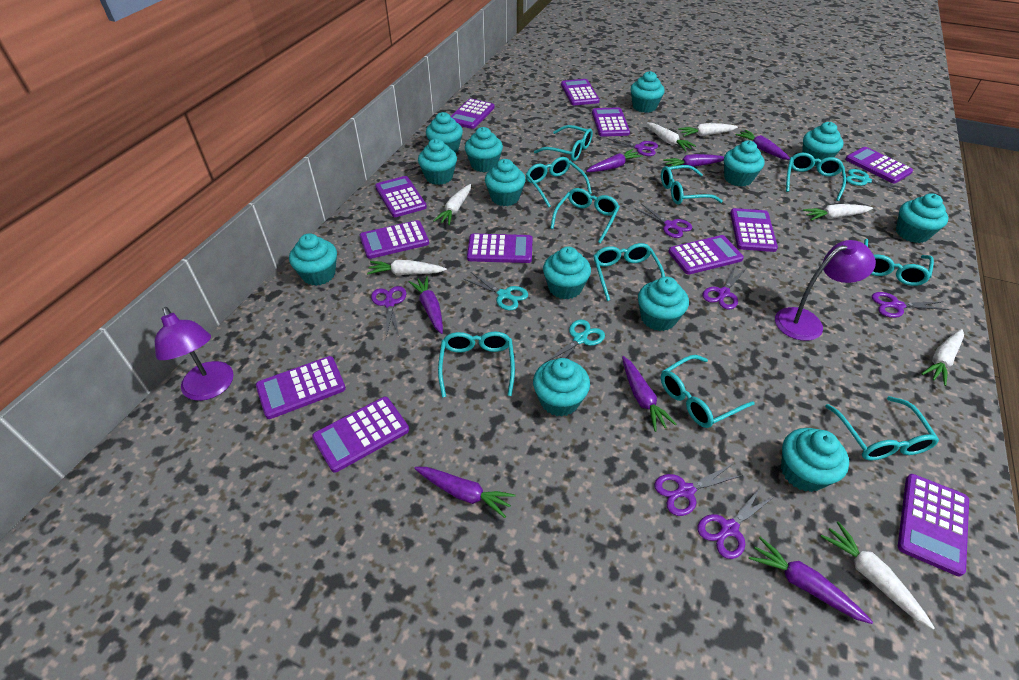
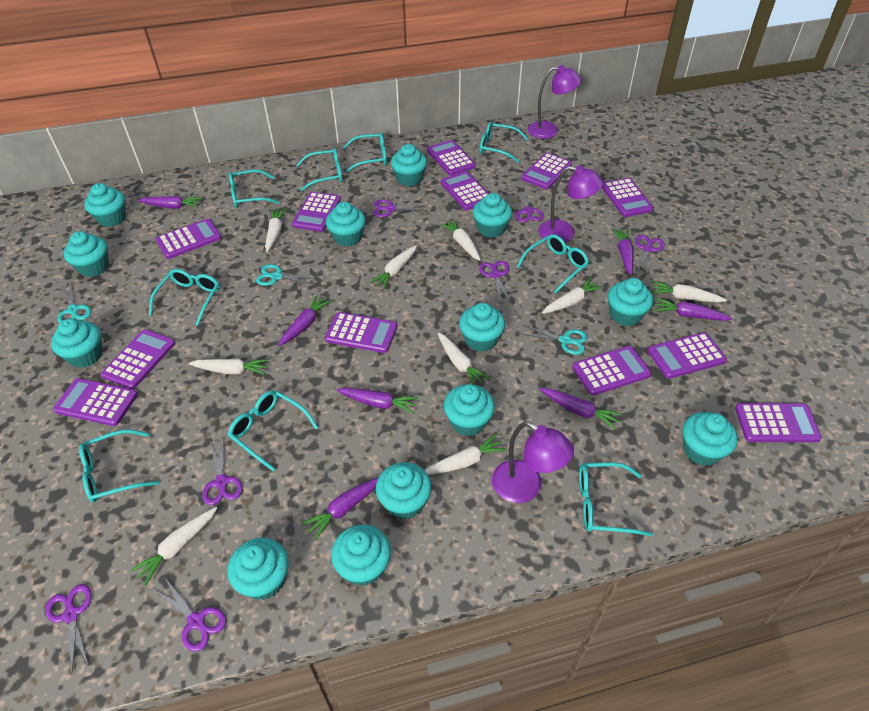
purple lamp: 2 -> 3
turquoise glasses: 10 -> 9
white carrot: 7 -> 9

